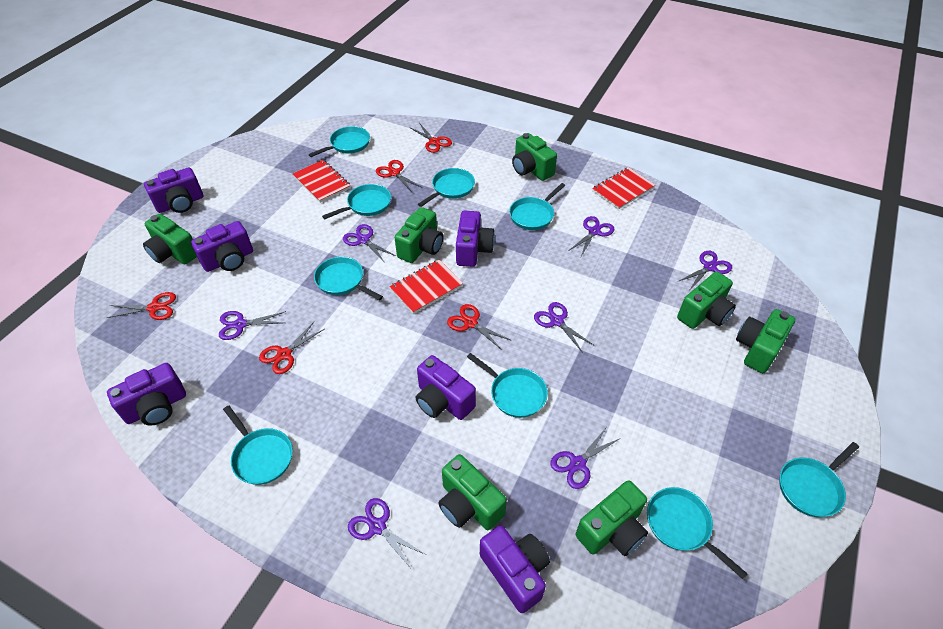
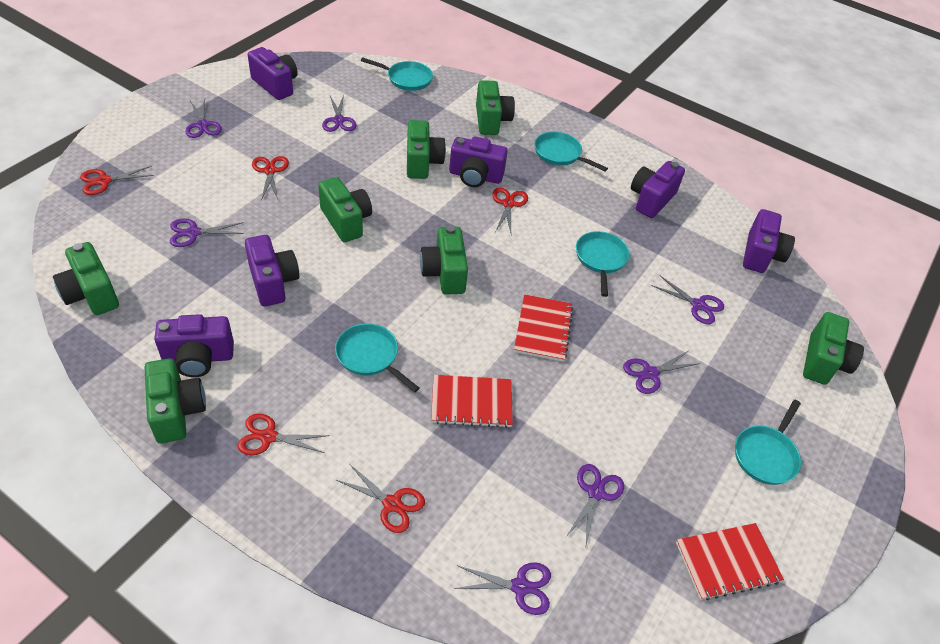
turquoise pan: 9 -> 5

